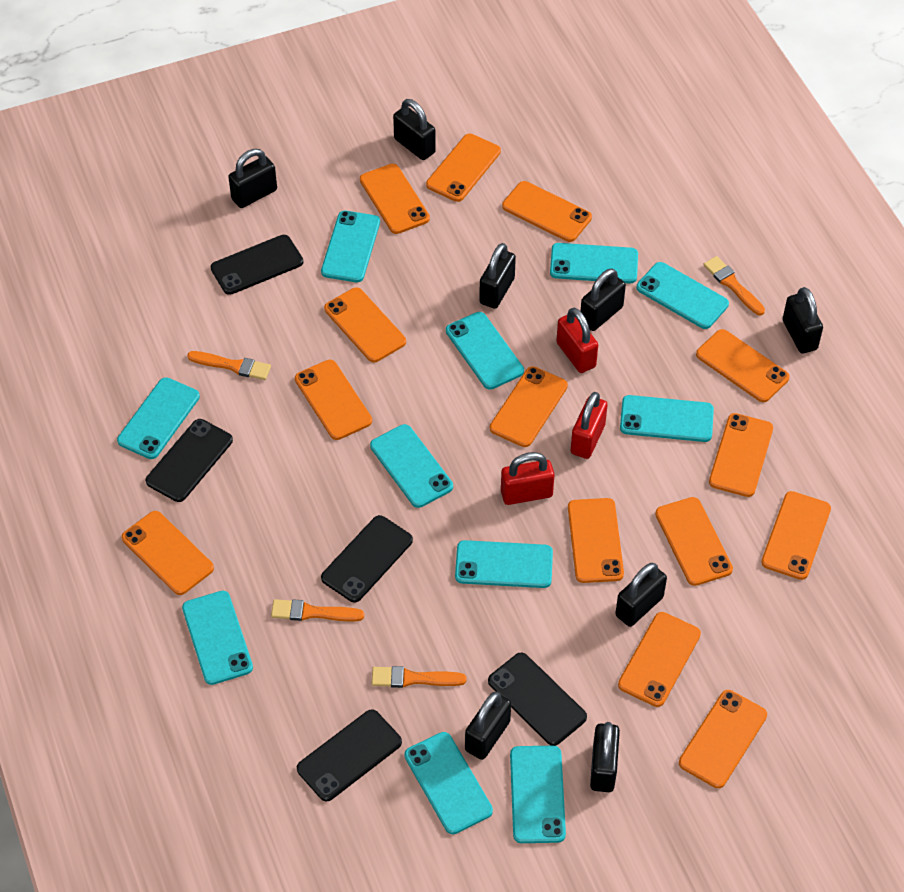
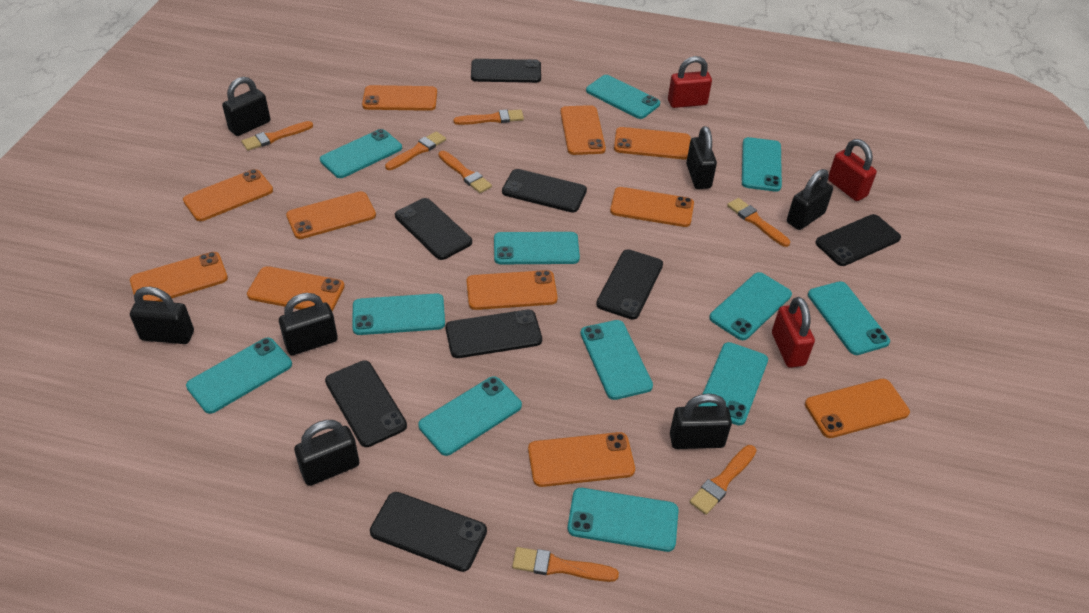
black padlock: 8 -> 7
black phone: 5 -> 8
orange brush: 4 -> 7
orange phone: 14 -> 11
turquoise phone: 11 -> 12

